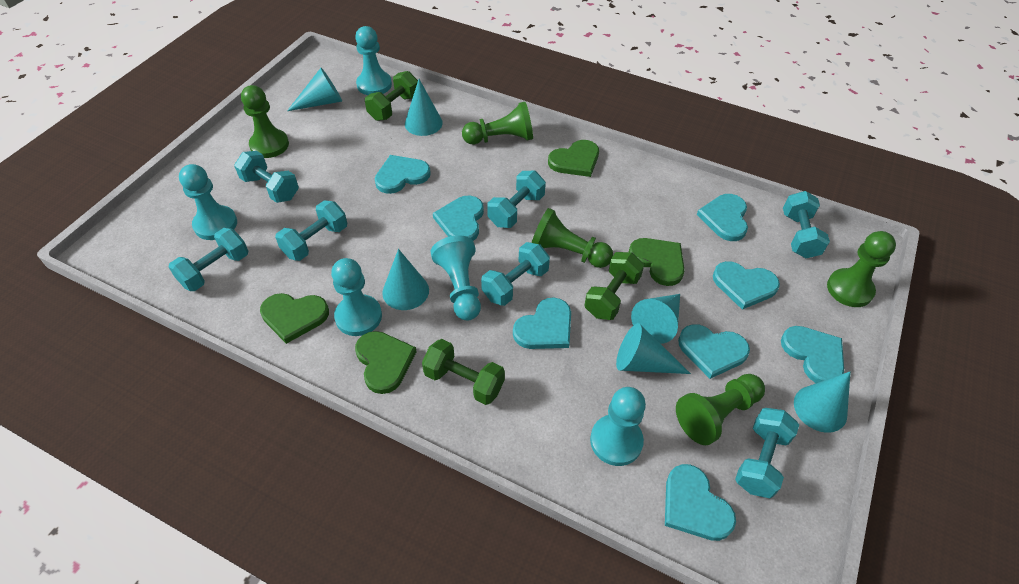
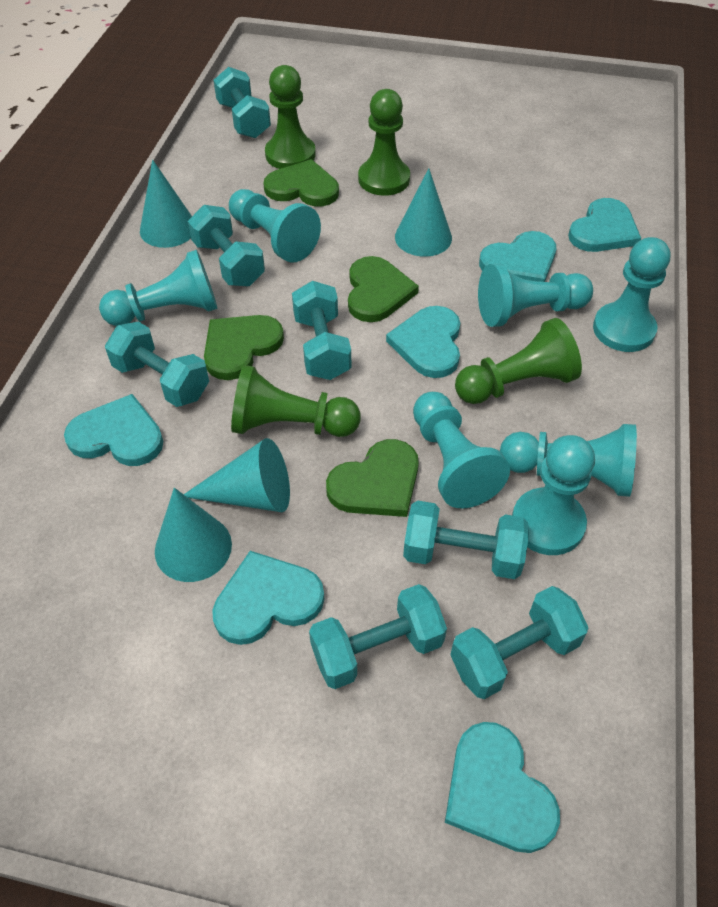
green dumbbell: 3 -> 0
green pawn: 5 -> 4
turquoise cone: 6 -> 4
turquoise heart: 8 -> 6
turquoise pawn: 5 -> 7

